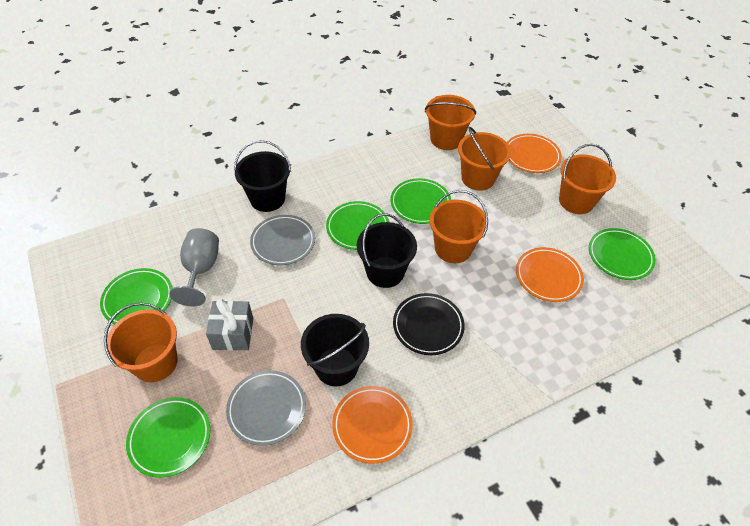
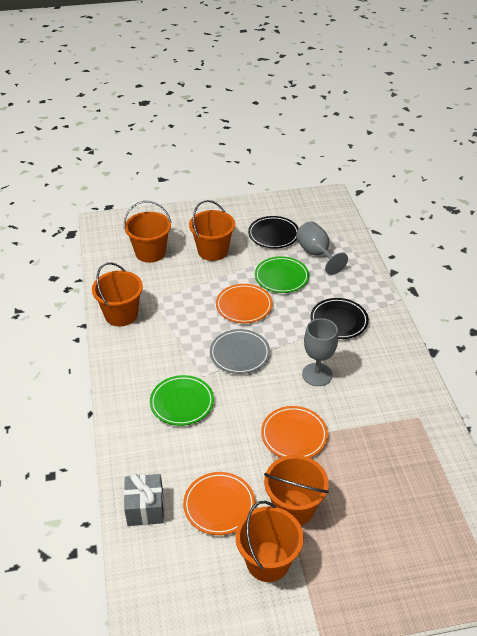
black bucket: 3 -> 0
black plate: 1 -> 2
green plate: 5 -> 2
grey goblet: 1 -> 2
grey plate: 2 -> 1

